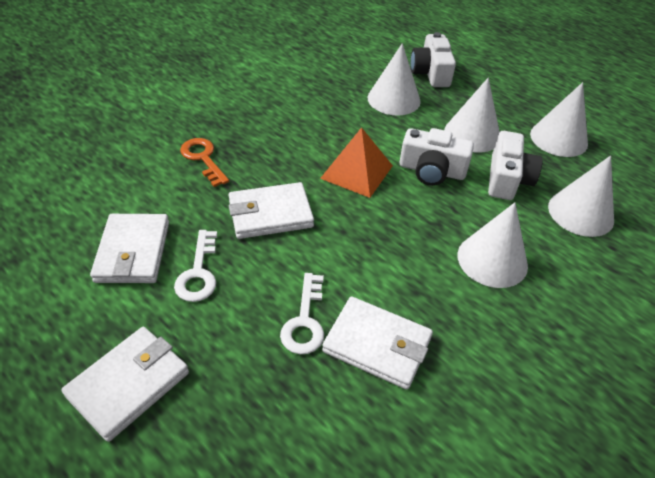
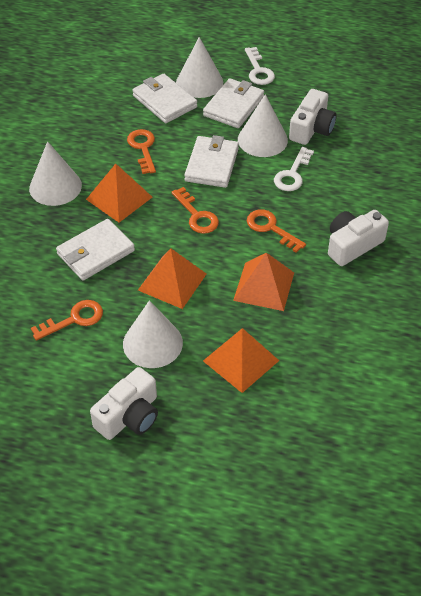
orange key: 1 -> 4
orange pyramid: 1 -> 4
white cone: 5 -> 4

